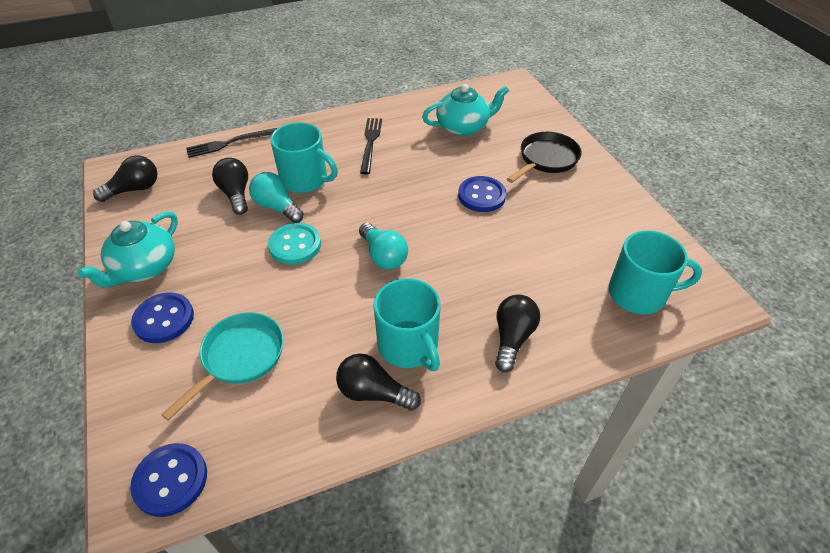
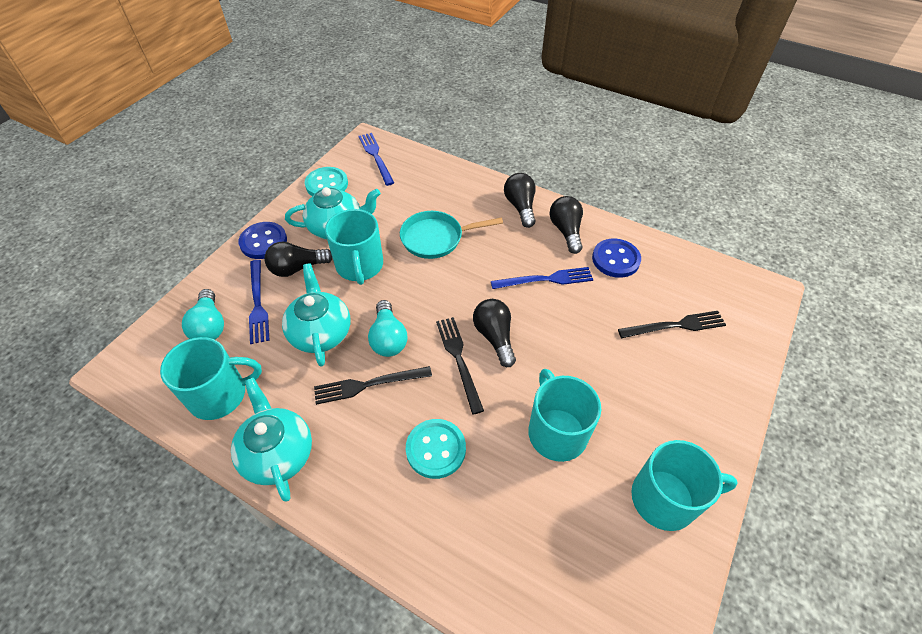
black fork: 2 -> 3
black pan: 1 -> 0
blue button: 3 -> 2
blue fork: 0 -> 3
turquoise button: 1 -> 2
turquoise mug: 3 -> 4
turquoise teapot: 2 -> 3

